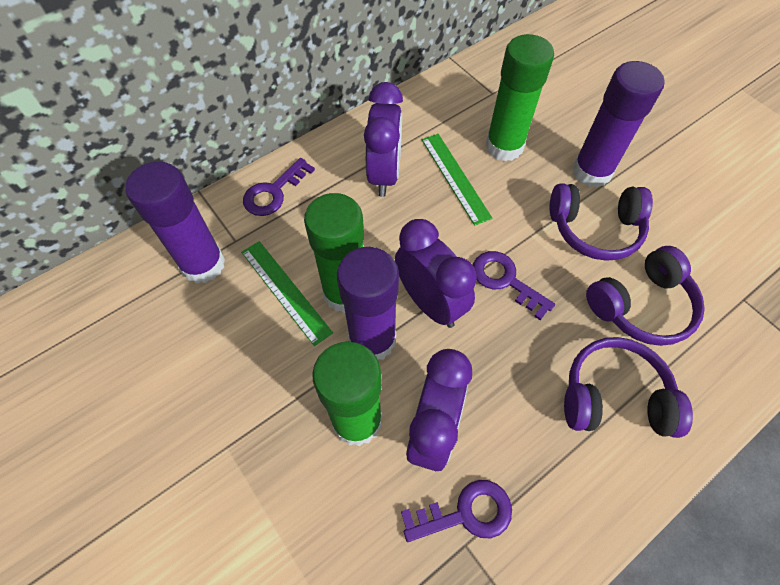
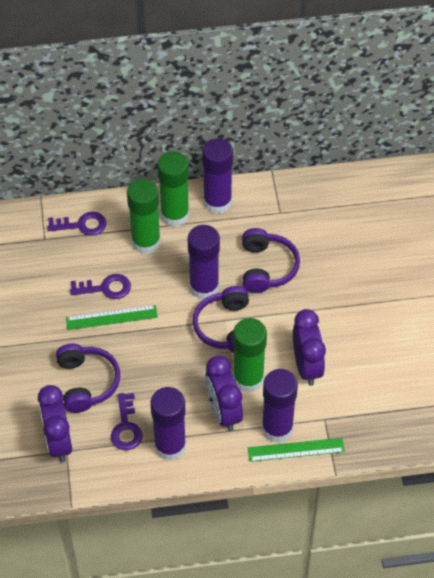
purple glue stick: 3 -> 4

